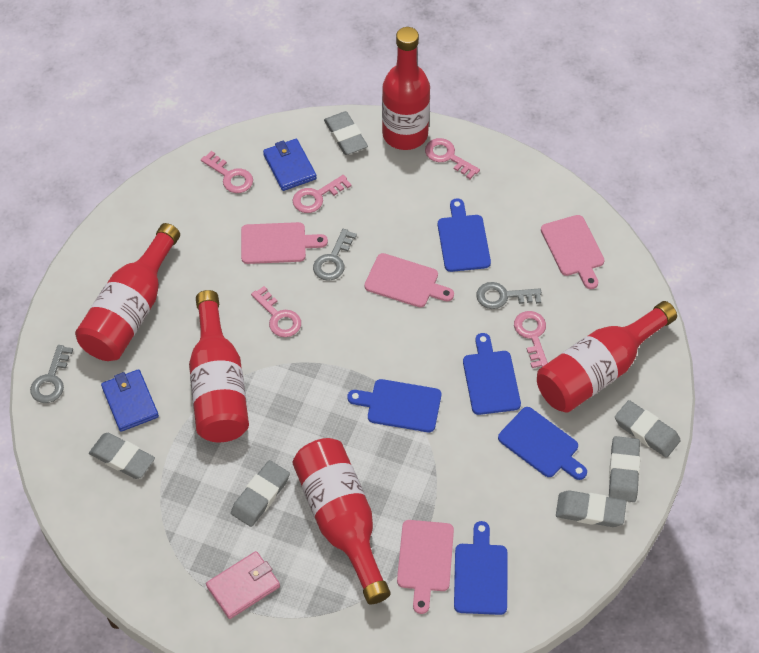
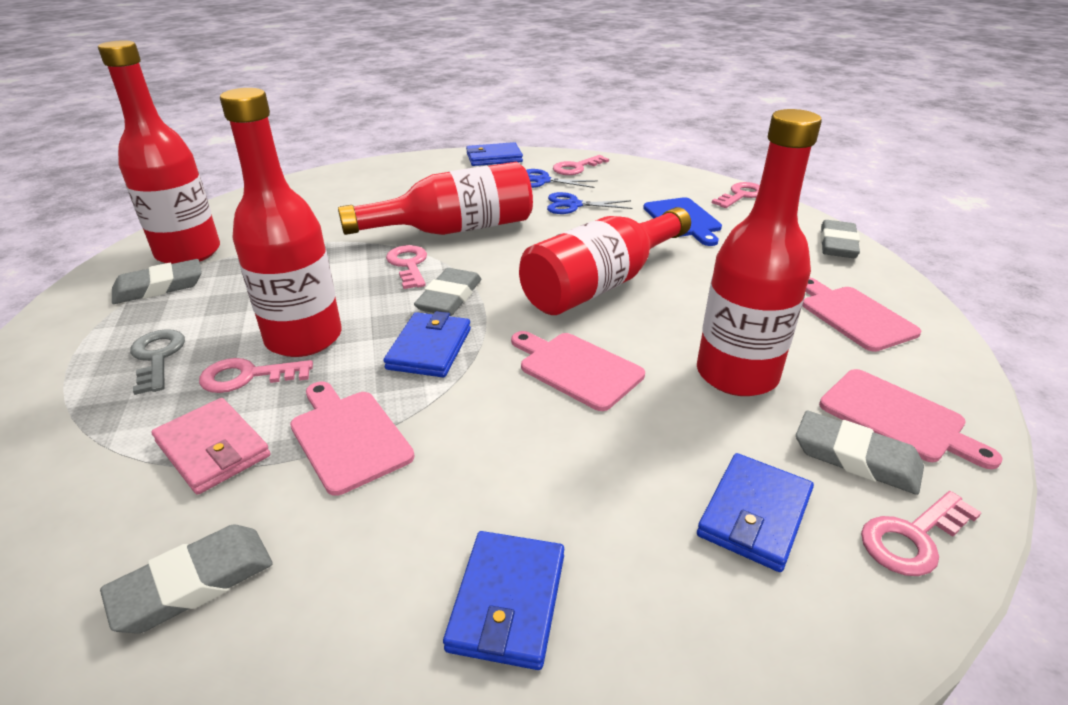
blue cutting board: 5 -> 1
blue scissors: 0 -> 2
blue wallet: 2 -> 4
grey eraser: 6 -> 5
grey key: 3 -> 1

